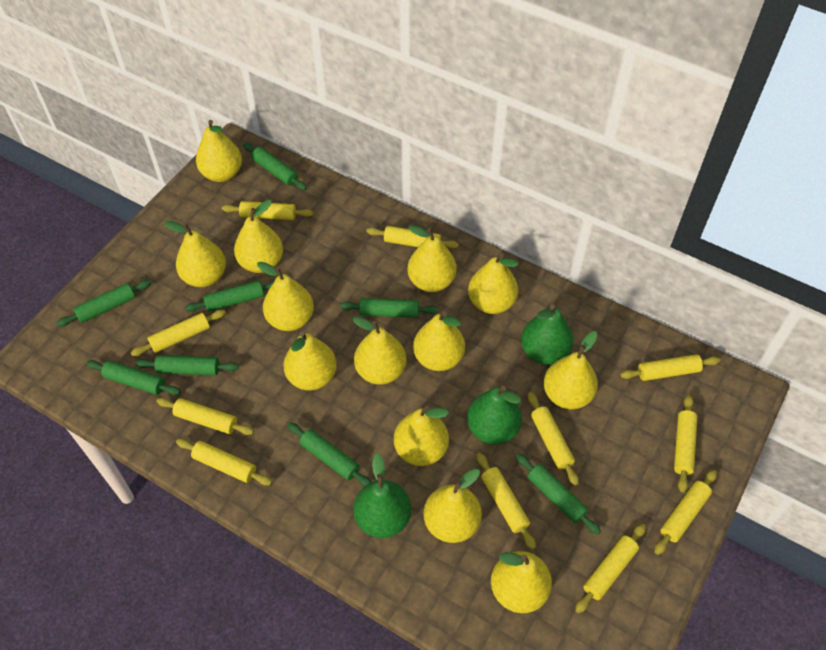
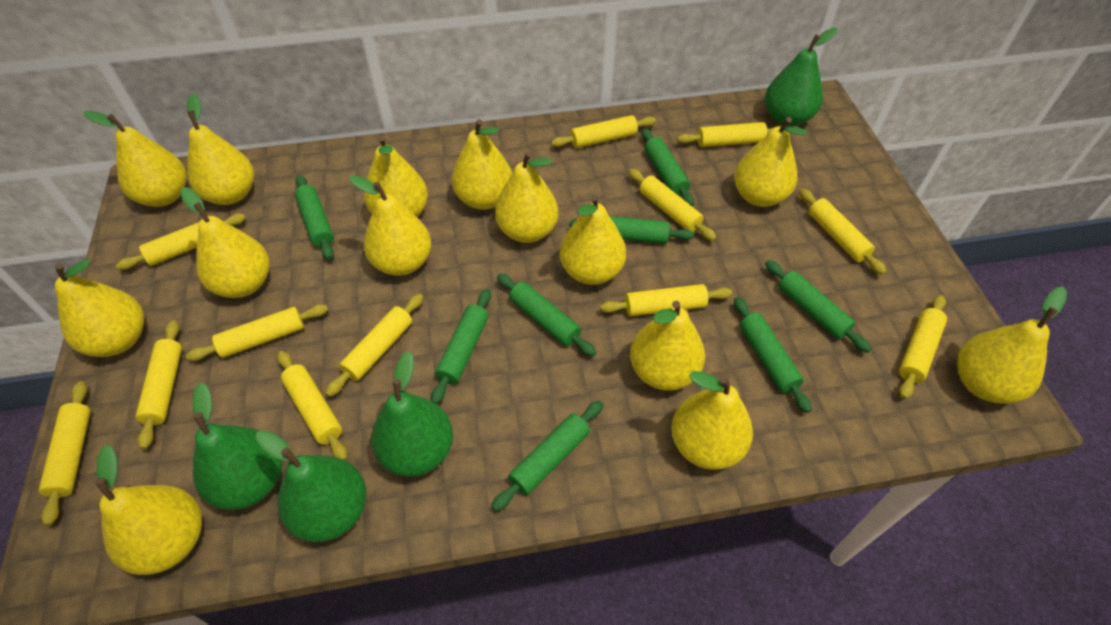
green pear: 3 -> 4
yellow pear: 13 -> 14
yellow rolling pin: 11 -> 12

